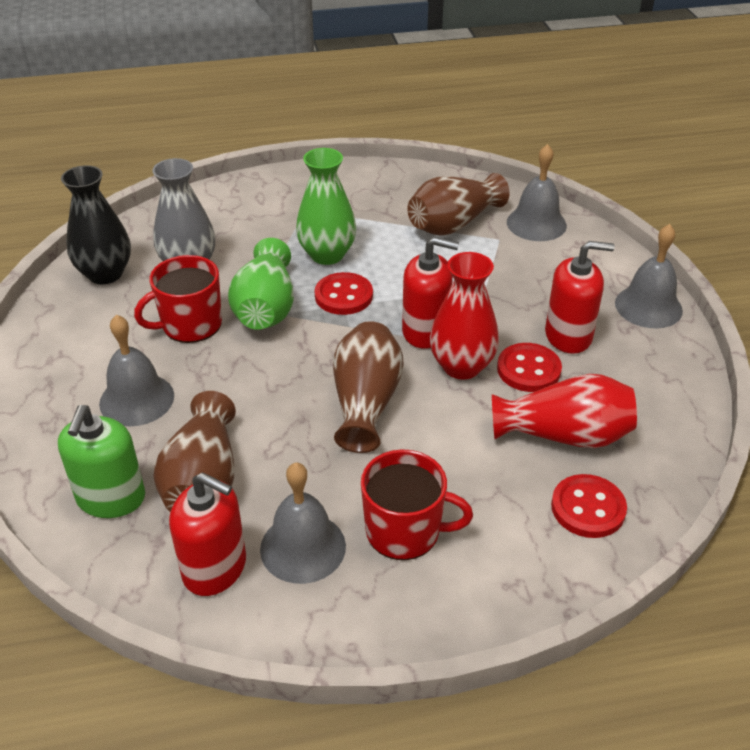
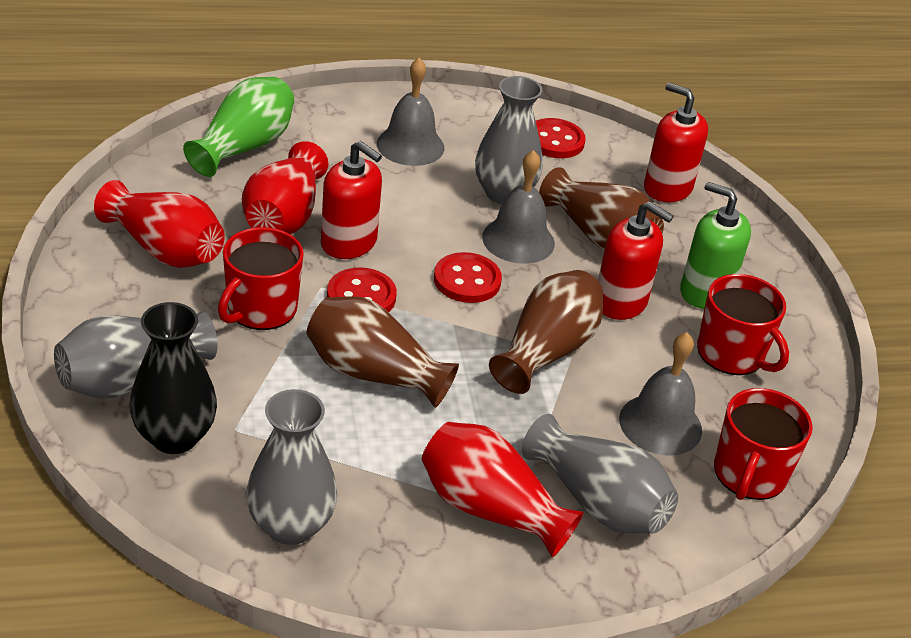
green vase: 2 -> 1
grey bell: 4 -> 3
grey vase: 1 -> 4
red mug: 2 -> 3
red vase: 2 -> 3

